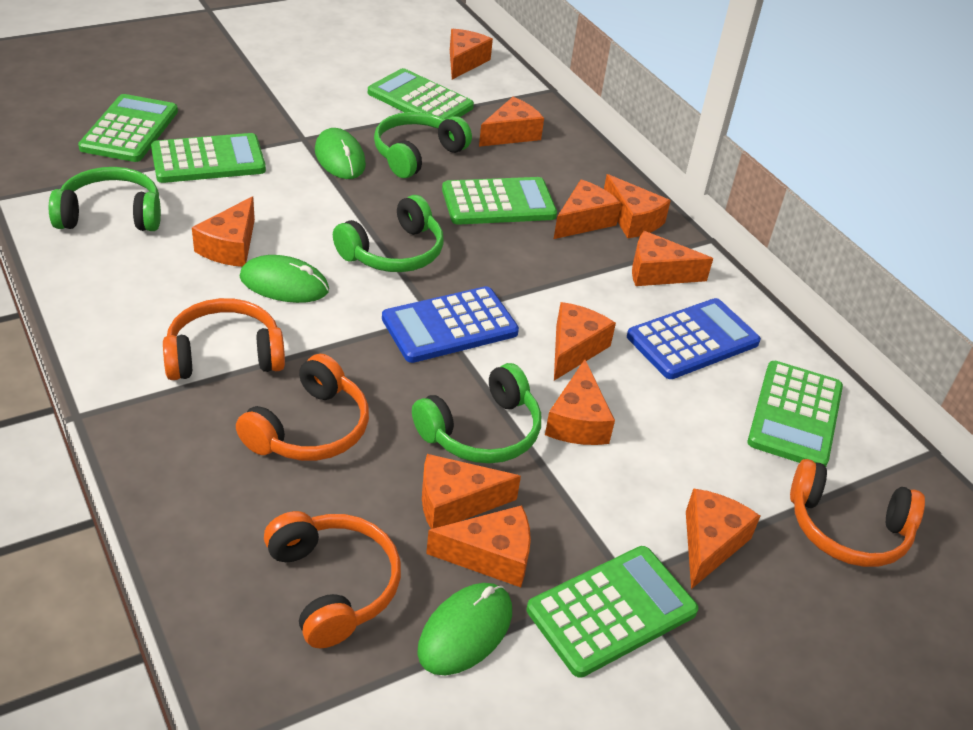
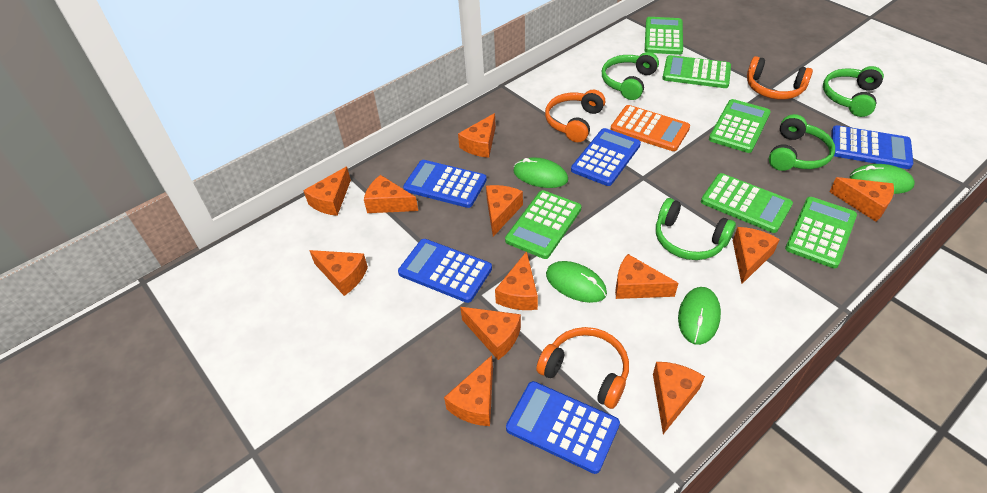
blue calculator: 2 -> 5
green mouse: 3 -> 4
orange calculator: 0 -> 1
orange cheese: 11 -> 12
orange headphones: 4 -> 3

